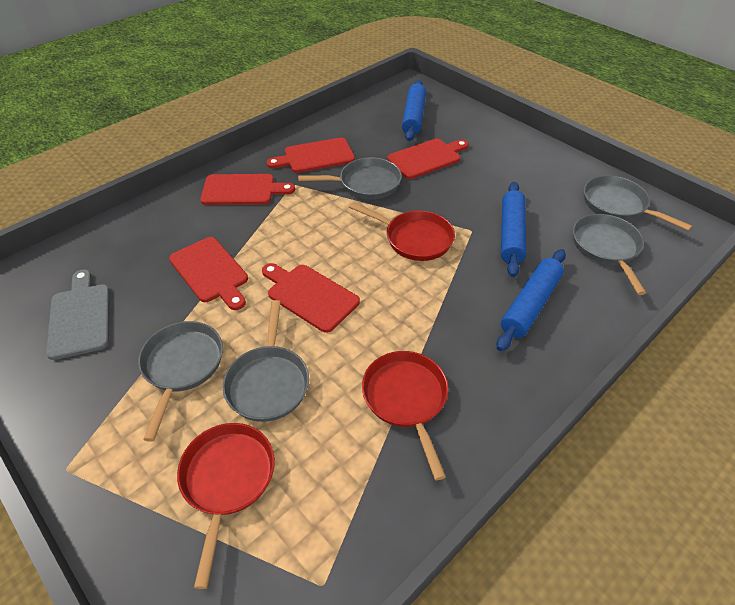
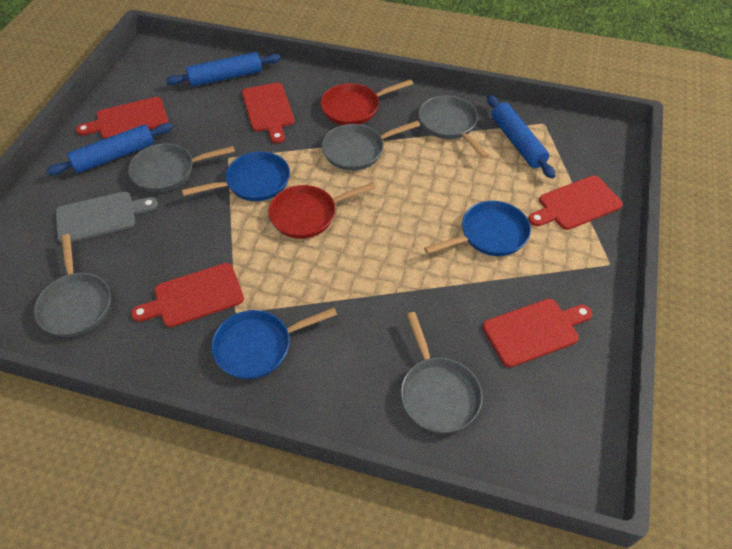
blue pan: 0 -> 3
red pan: 3 -> 2

